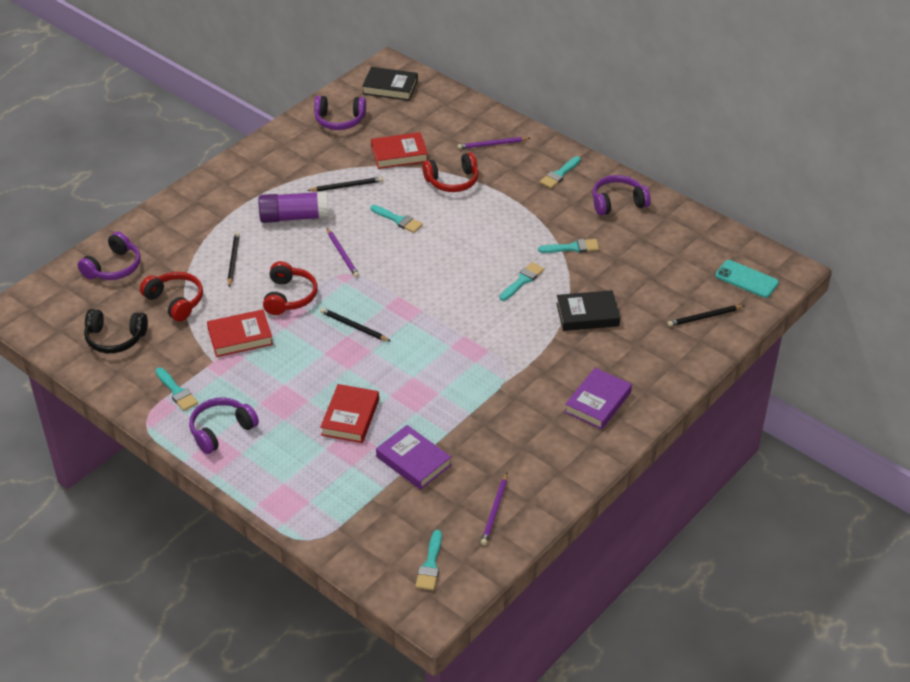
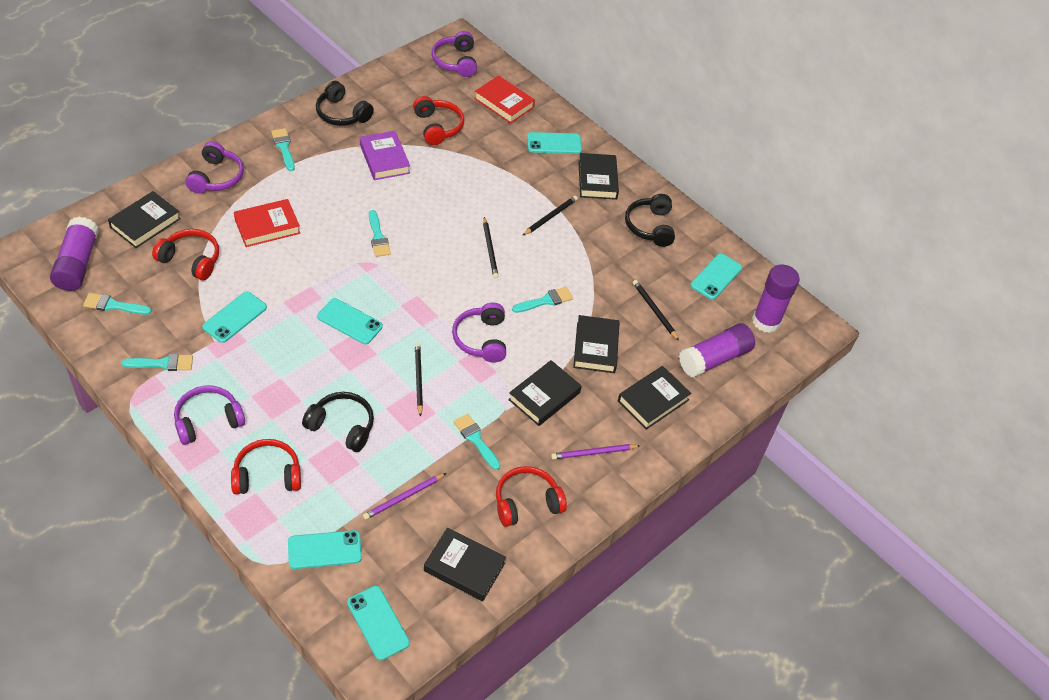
black book: 2 -> 6
black headphones: 1 -> 3
purple book: 2 -> 1
purple glue stick: 1 -> 3
purple pencil: 3 -> 2
red book: 3 -> 2
red headphones: 3 -> 4
turquoise phone: 1 -> 6

